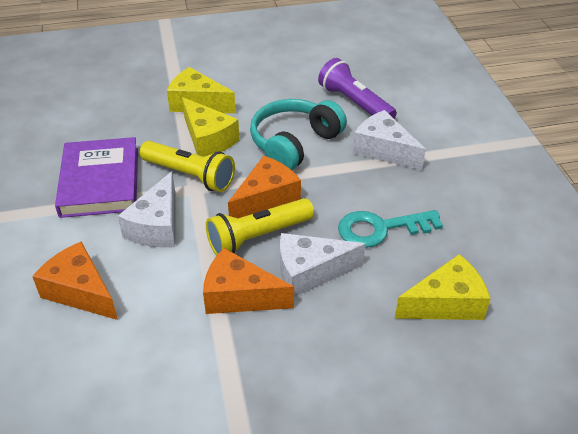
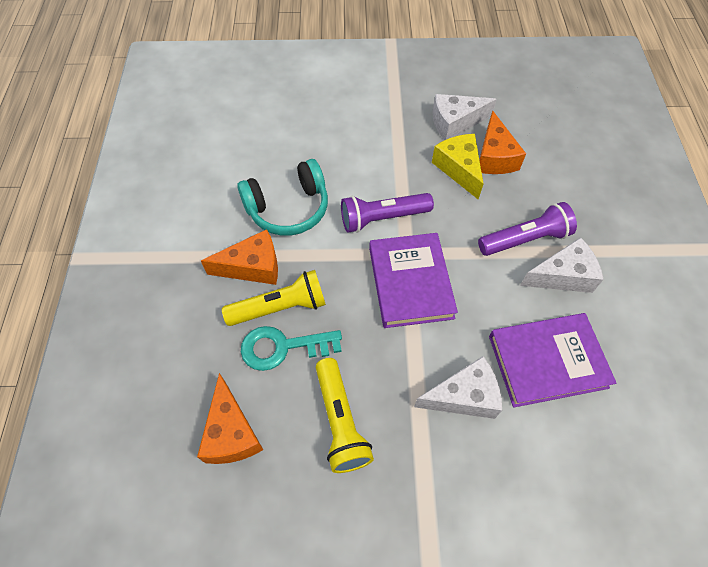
purple book: 1 -> 2
purple flashlight: 1 -> 2
yellow cheese: 3 -> 1

